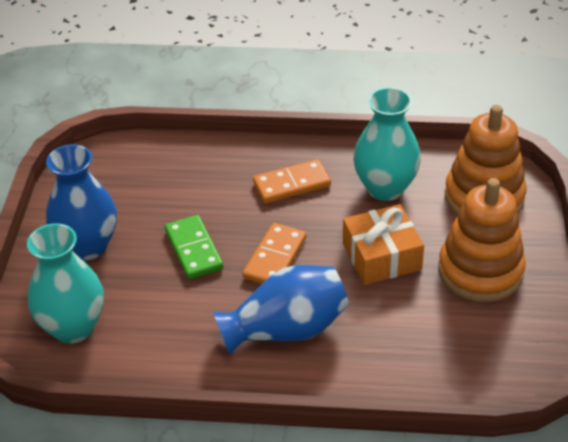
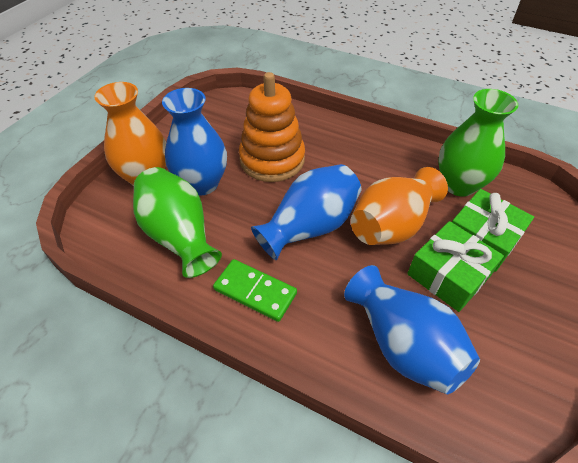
blue vase: 2 -> 3
green gift: 0 -> 2
green vase: 0 -> 2
orange domino: 2 -> 0
orange gift: 1 -> 0
orange stacking toy: 2 -> 1
orange vase: 0 -> 2
turquoise vase: 2 -> 0

